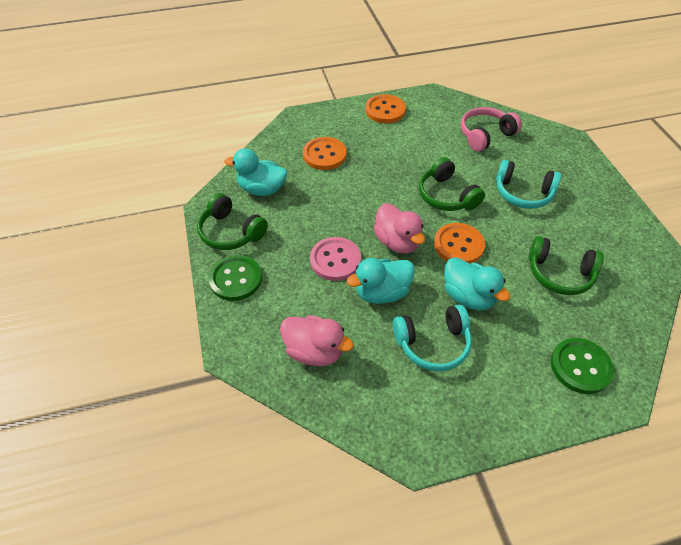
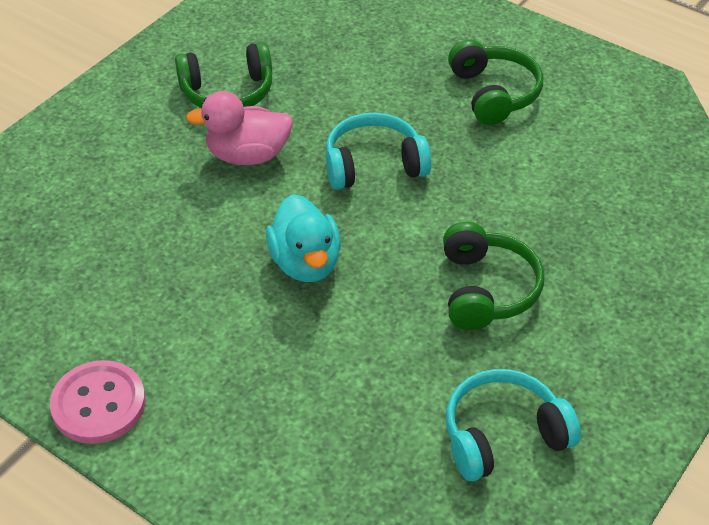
green button: 2 -> 0
orange button: 3 -> 0
pink duck: 2 -> 1
pink headphones: 1 -> 0
turquoise duck: 3 -> 1

